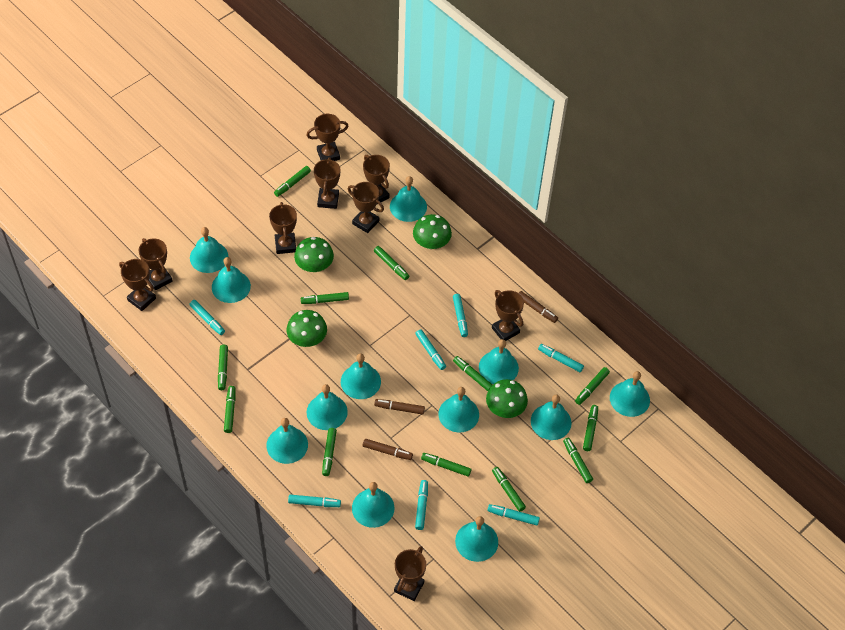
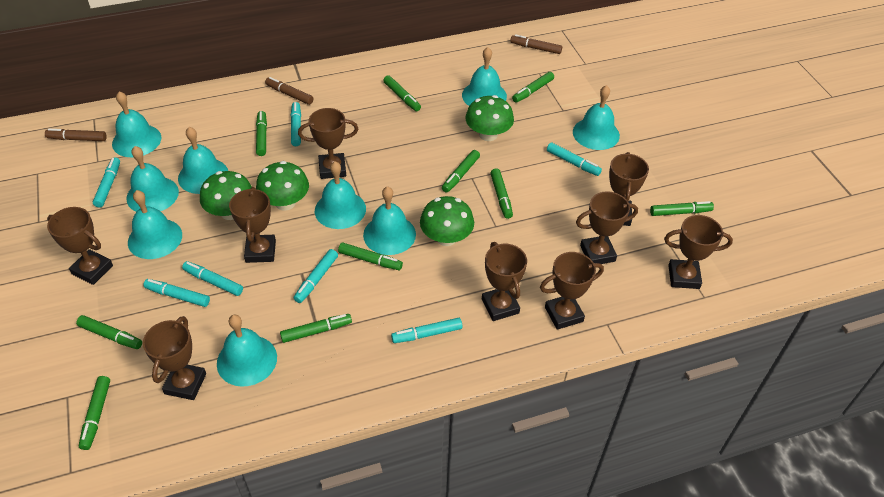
green marker: 12 -> 10
turquoise bell: 12 -> 9

